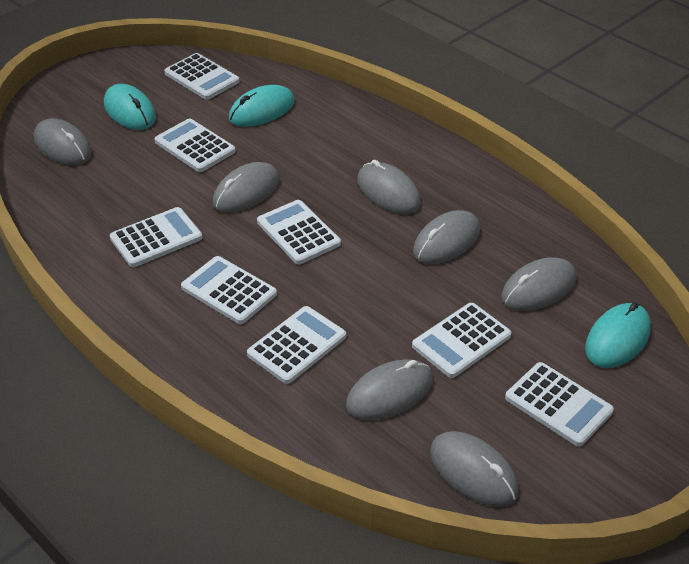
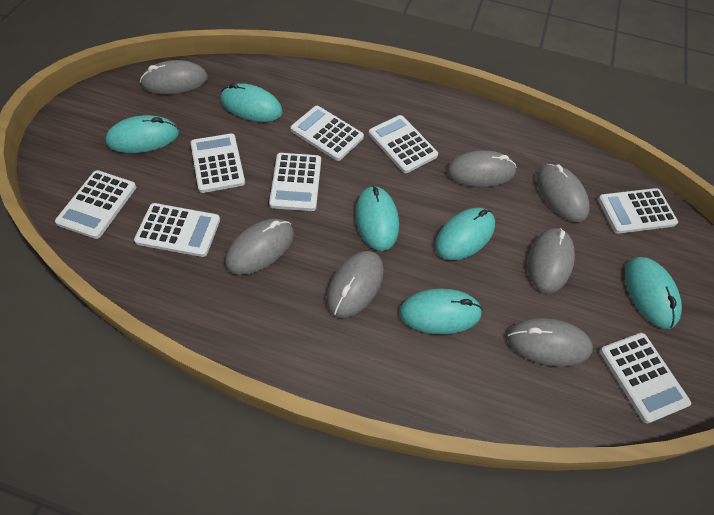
turquoise mouse: 3 -> 6

